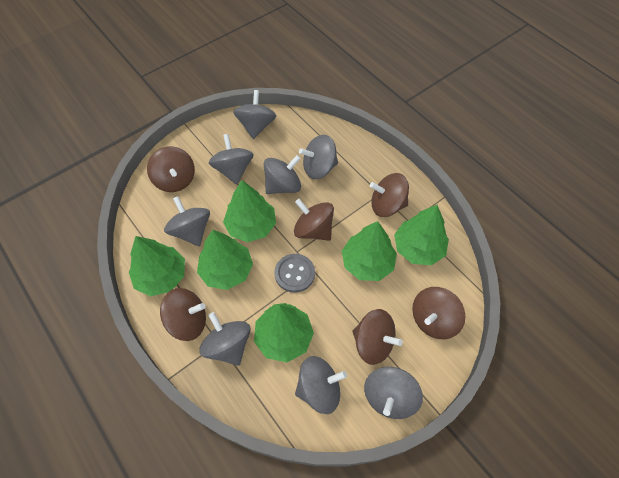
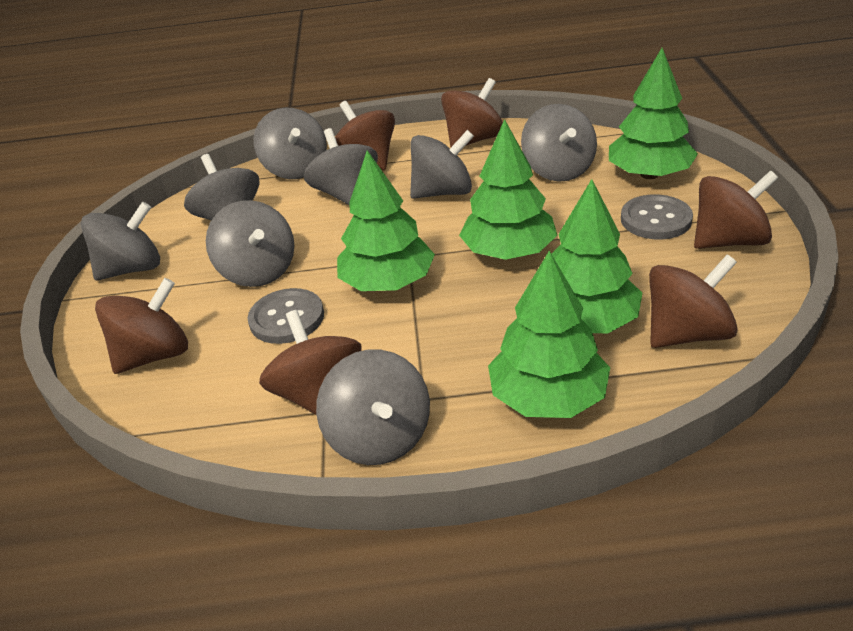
green tree: 6 -> 5
grey button: 1 -> 2

